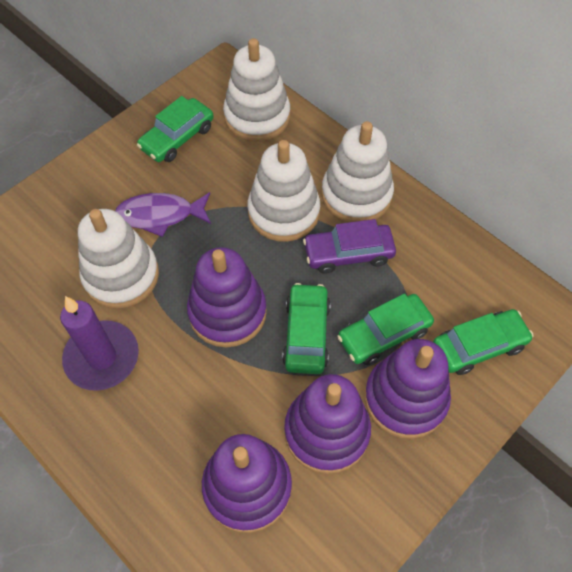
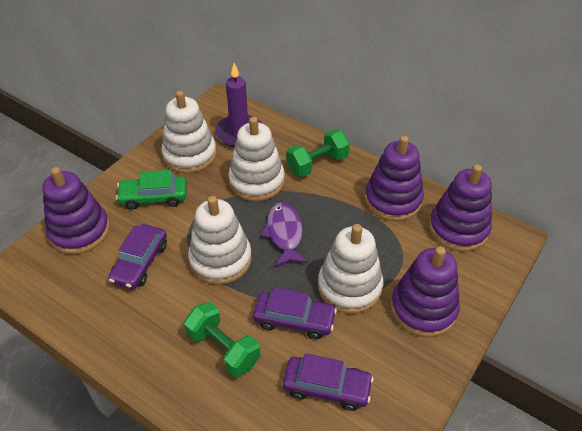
green car: 4 -> 1
green dumbbell: 0 -> 2
purple car: 1 -> 3

